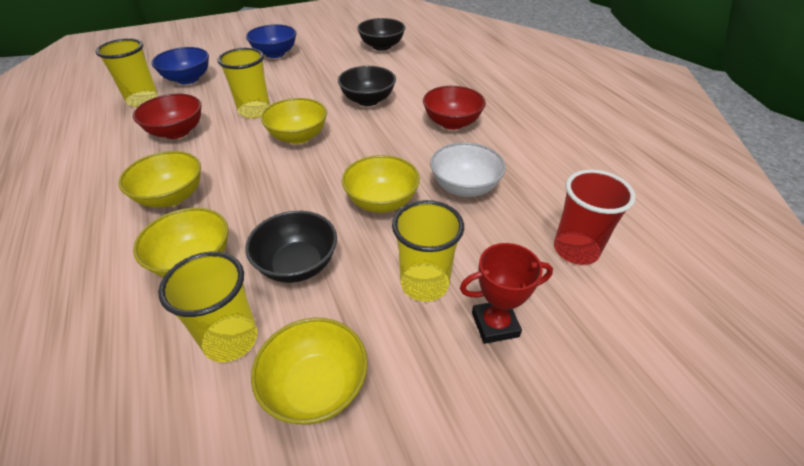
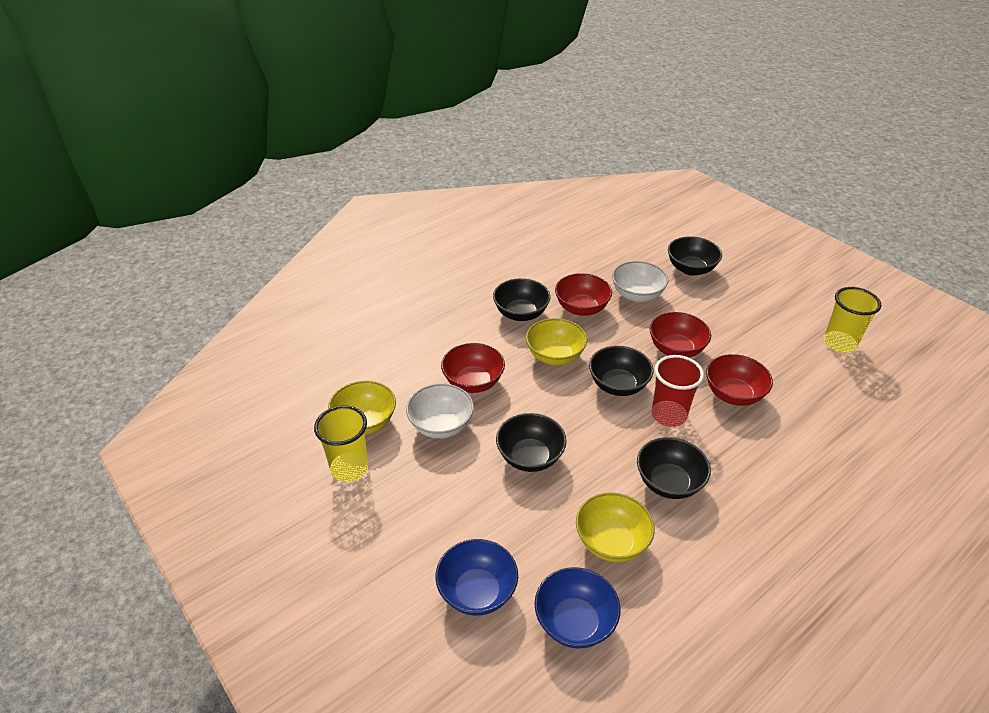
black bowl: 3 -> 5
red bowl: 2 -> 4
red trophy: 1 -> 0
white bowl: 1 -> 2
yellow bowl: 5 -> 3
yellow cup: 4 -> 2

